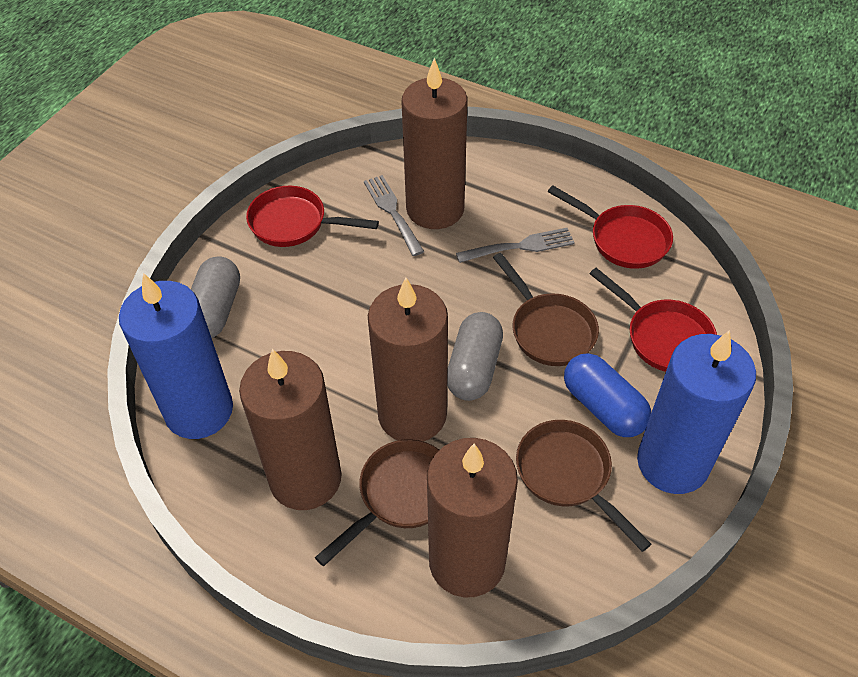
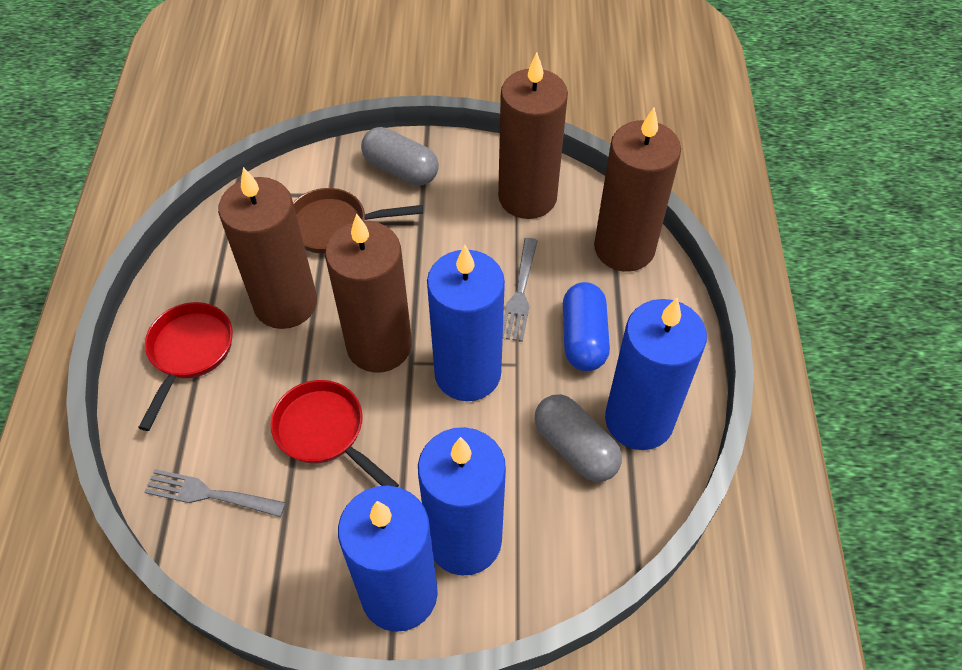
blue candle: 2 -> 4
brown pan: 3 -> 1
red pan: 3 -> 2

